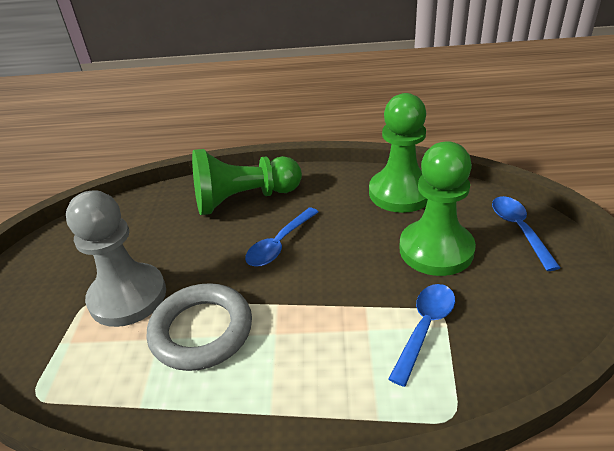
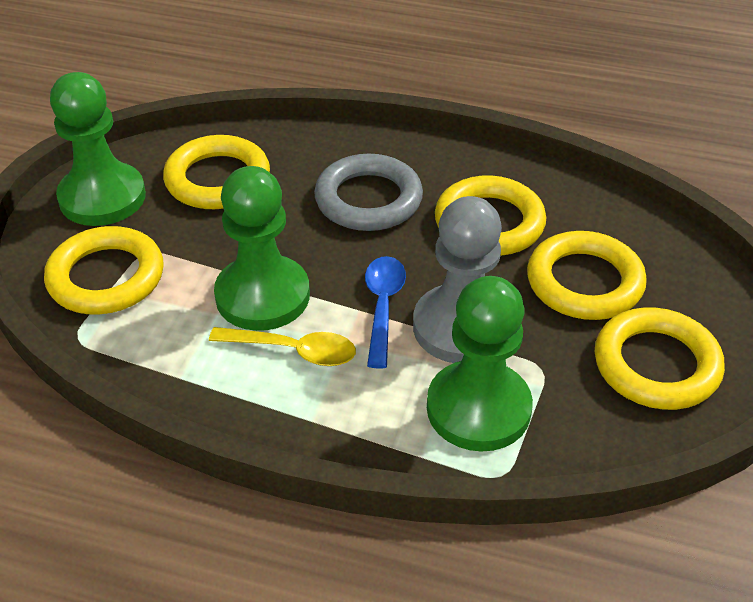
blue spoon: 3 -> 1
yellow ring: 0 -> 5
yellow spoon: 0 -> 1

